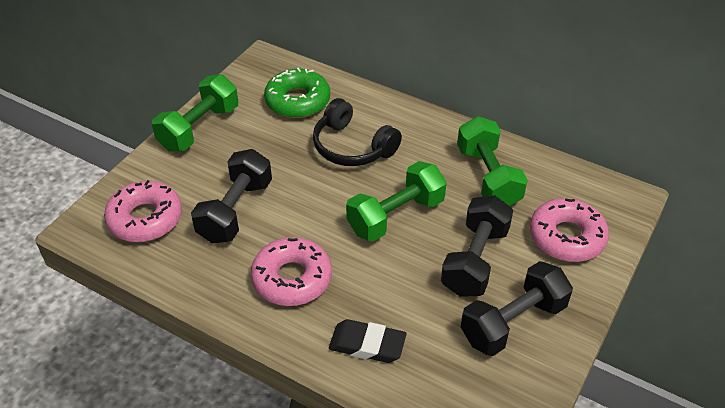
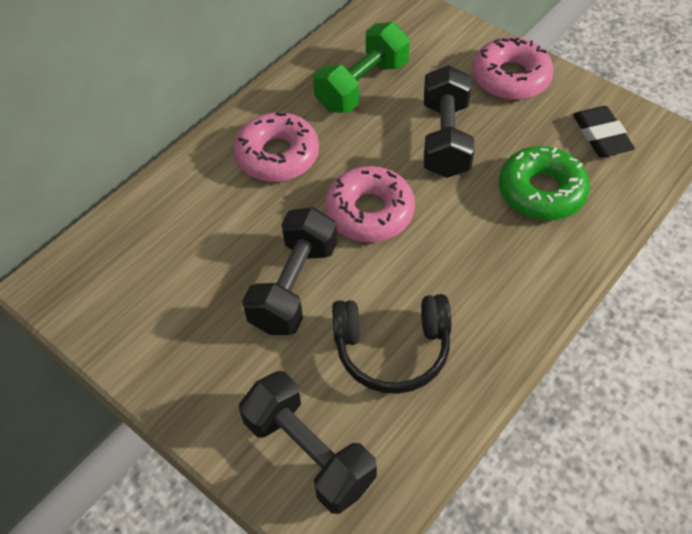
green dumbbell: 3 -> 1

